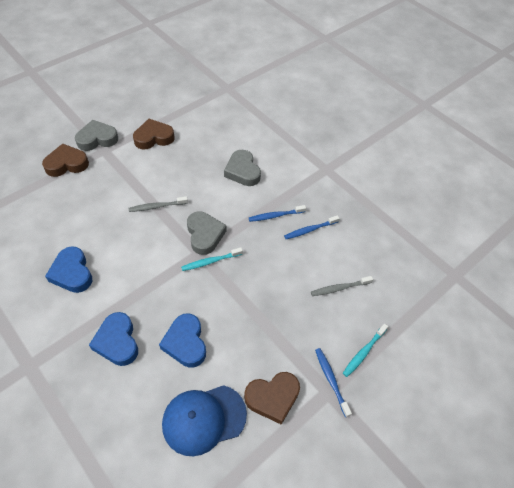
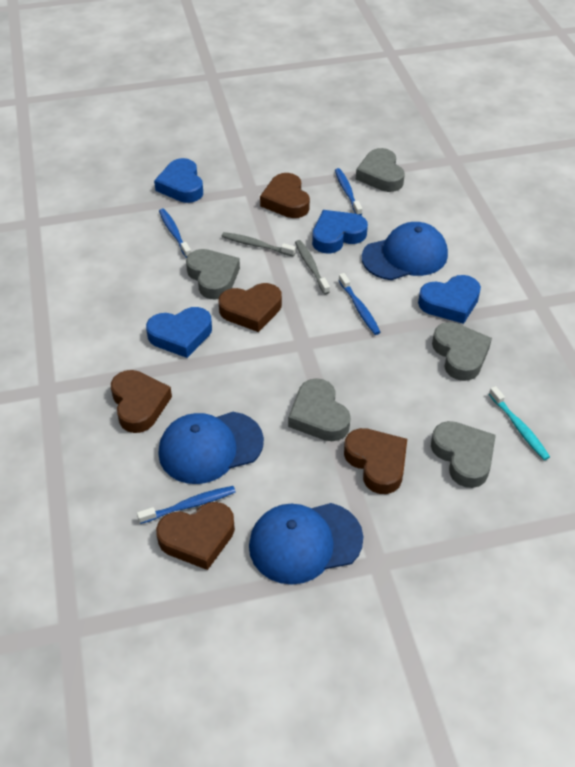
blue cap: 1 -> 3
blue heart: 3 -> 4
blue toothbrush: 3 -> 4
brown heart: 3 -> 5
grey heart: 3 -> 5
turquoise toothbrush: 2 -> 1

